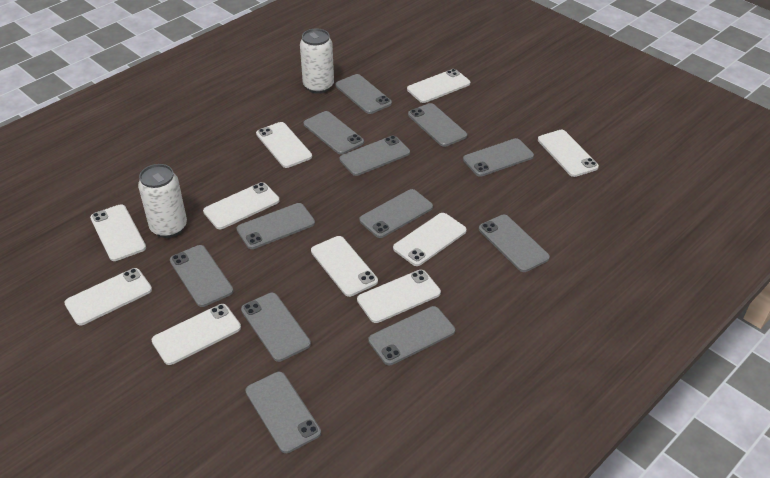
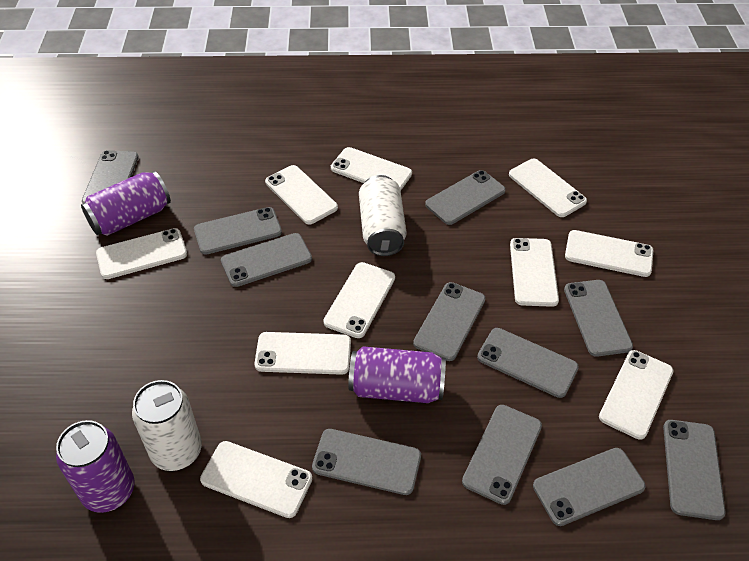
grey phone: 12 -> 11
purple can: 0 -> 3

